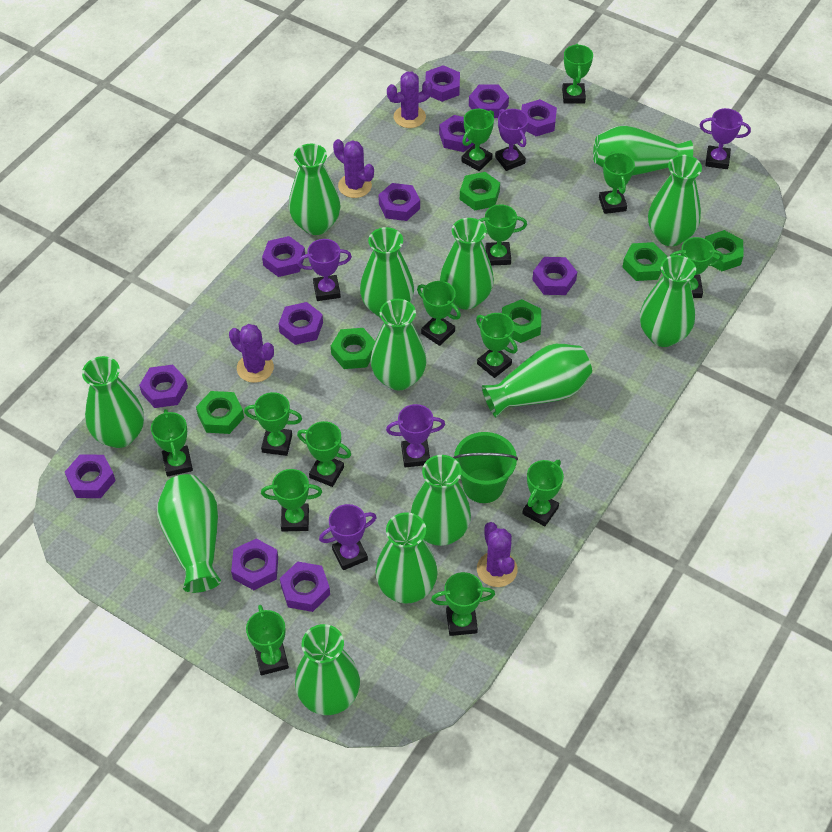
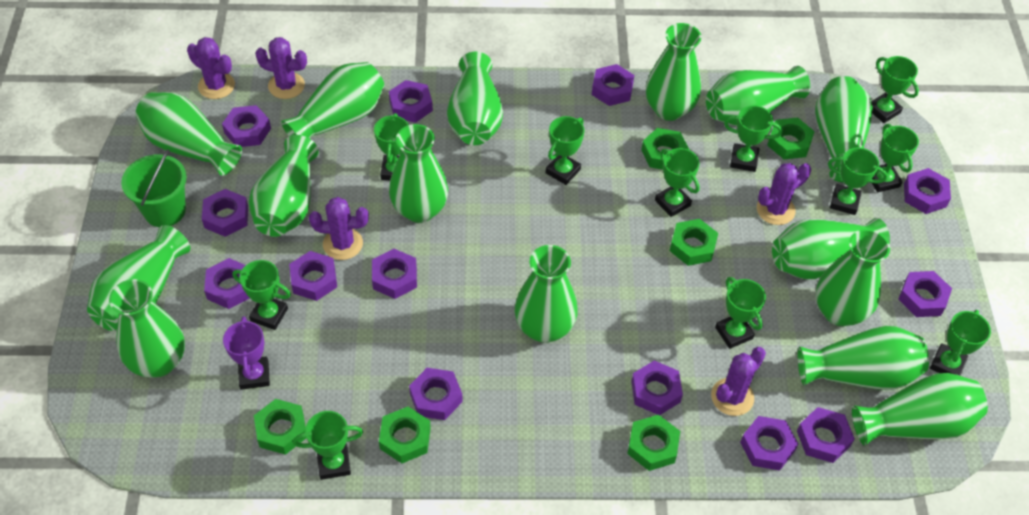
green trophy: 14 -> 11
green vase: 13 -> 15
purple cactus: 4 -> 5
purple nut: 12 -> 13
purple trophy: 5 -> 1

